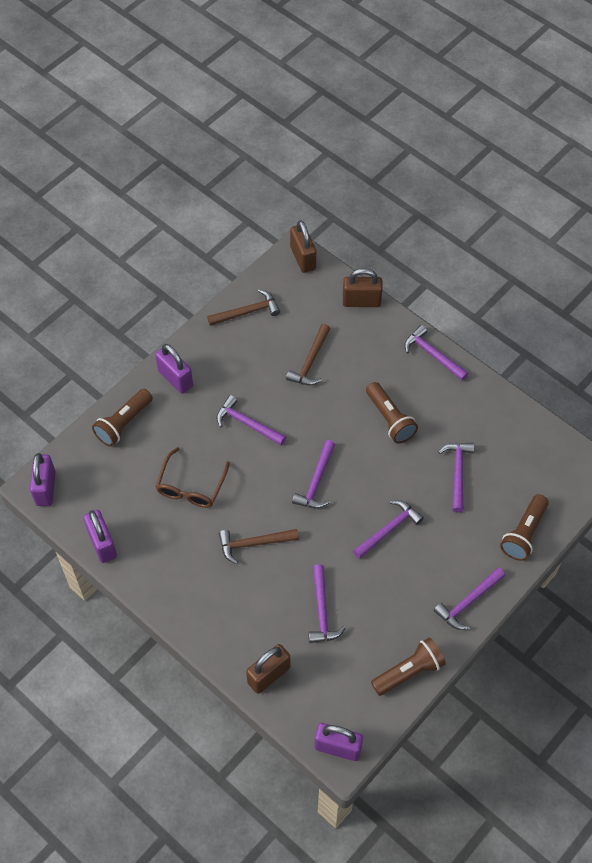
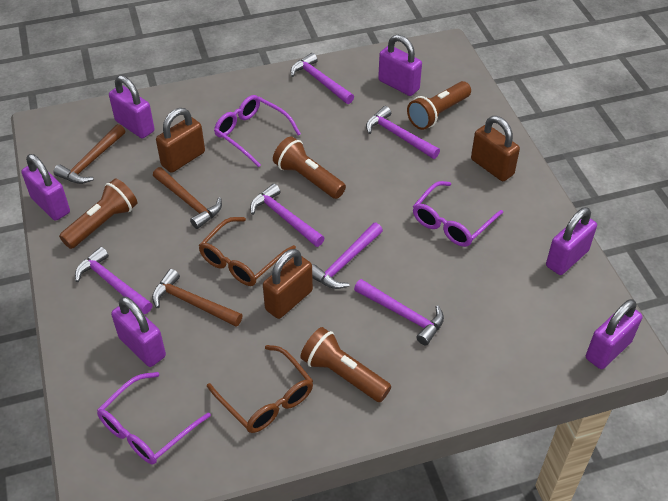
brown glasses: 1 -> 2
purple glasses: 0 -> 3
purple hammer: 7 -> 6
purple padlock: 4 -> 6

